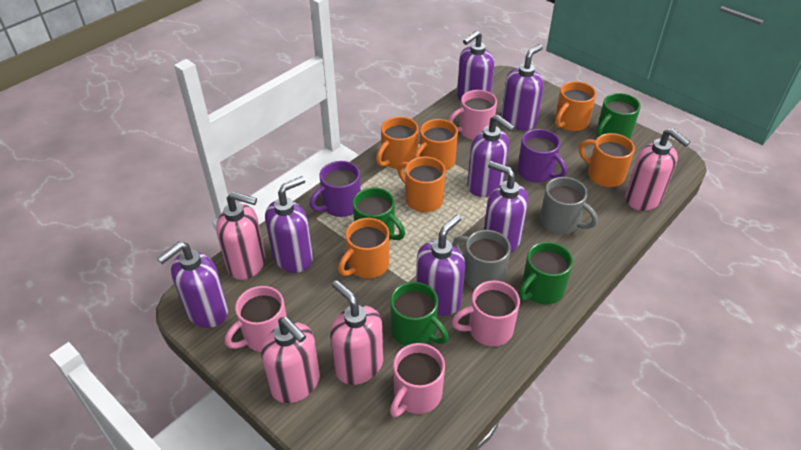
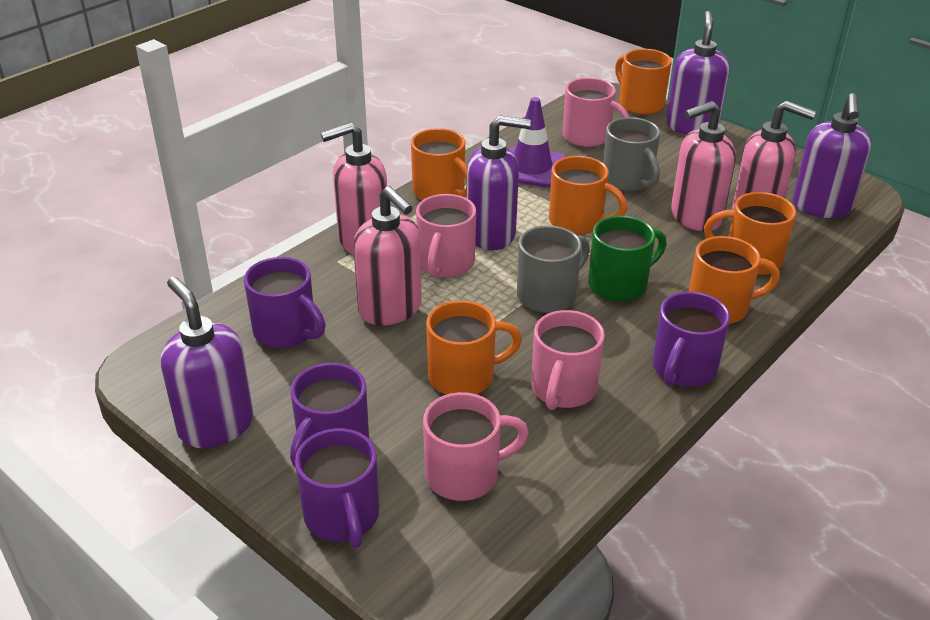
green mug: 4 -> 1
purple mug: 2 -> 4
purple soap dispenser: 7 -> 4
purple traffic cone: 0 -> 1

